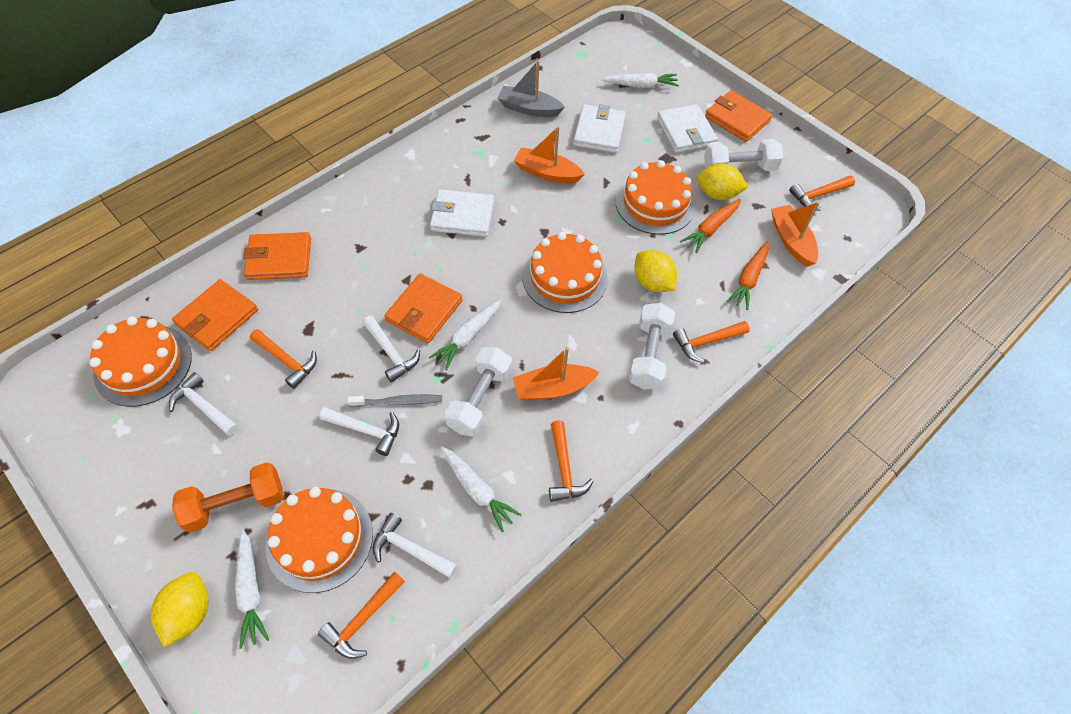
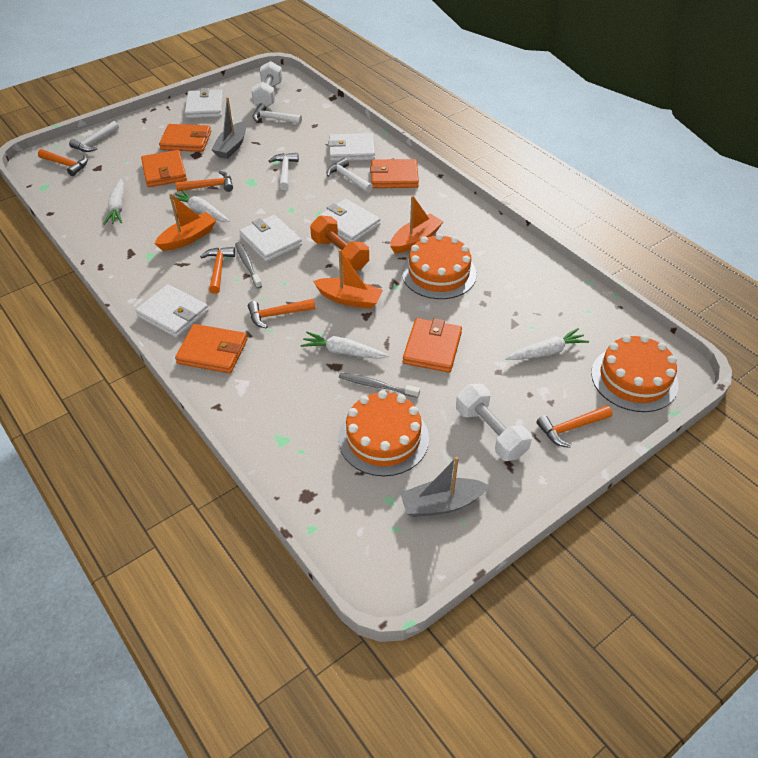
grey boat: 1 -> 2
grey toothbrush: 1 -> 2
orange cake: 4 -> 3
orange carrot: 2 -> 0
orange wallet: 4 -> 5
white dumbbell: 3 -> 2
white wallet: 3 -> 5
yellow lemon: 3 -> 0

